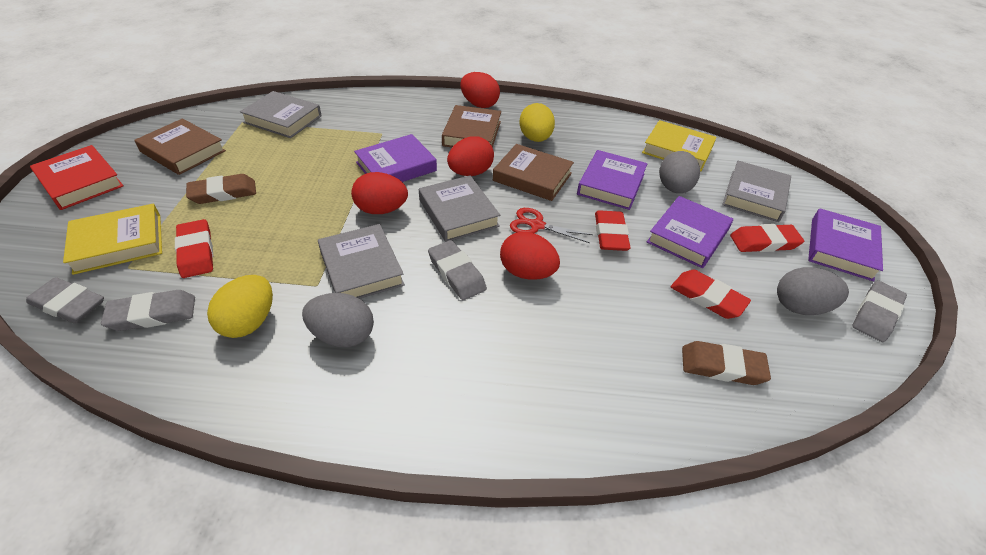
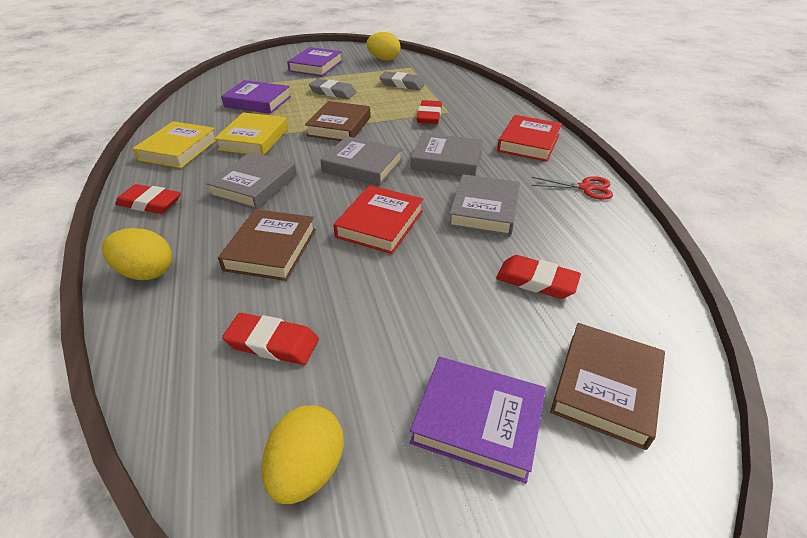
brown eraser: 2 -> 0
grey egg: 3 -> 0
grey eraser: 4 -> 2
purple book: 4 -> 3
red book: 1 -> 2
red egg: 4 -> 0
yellow egg: 2 -> 3

